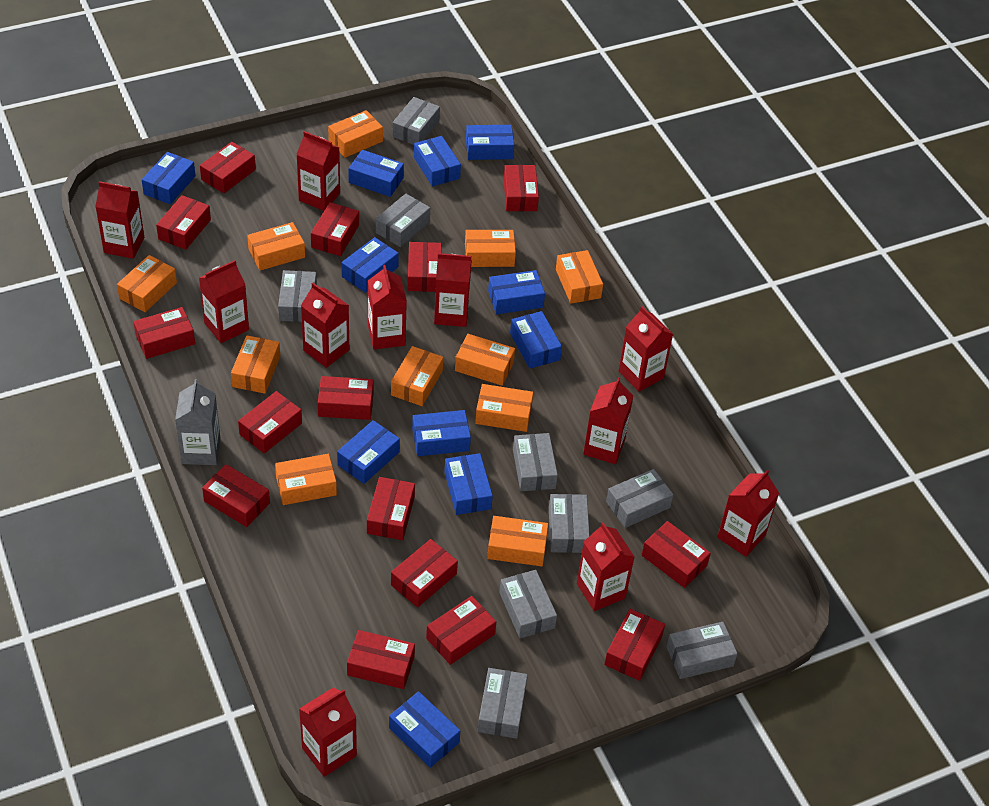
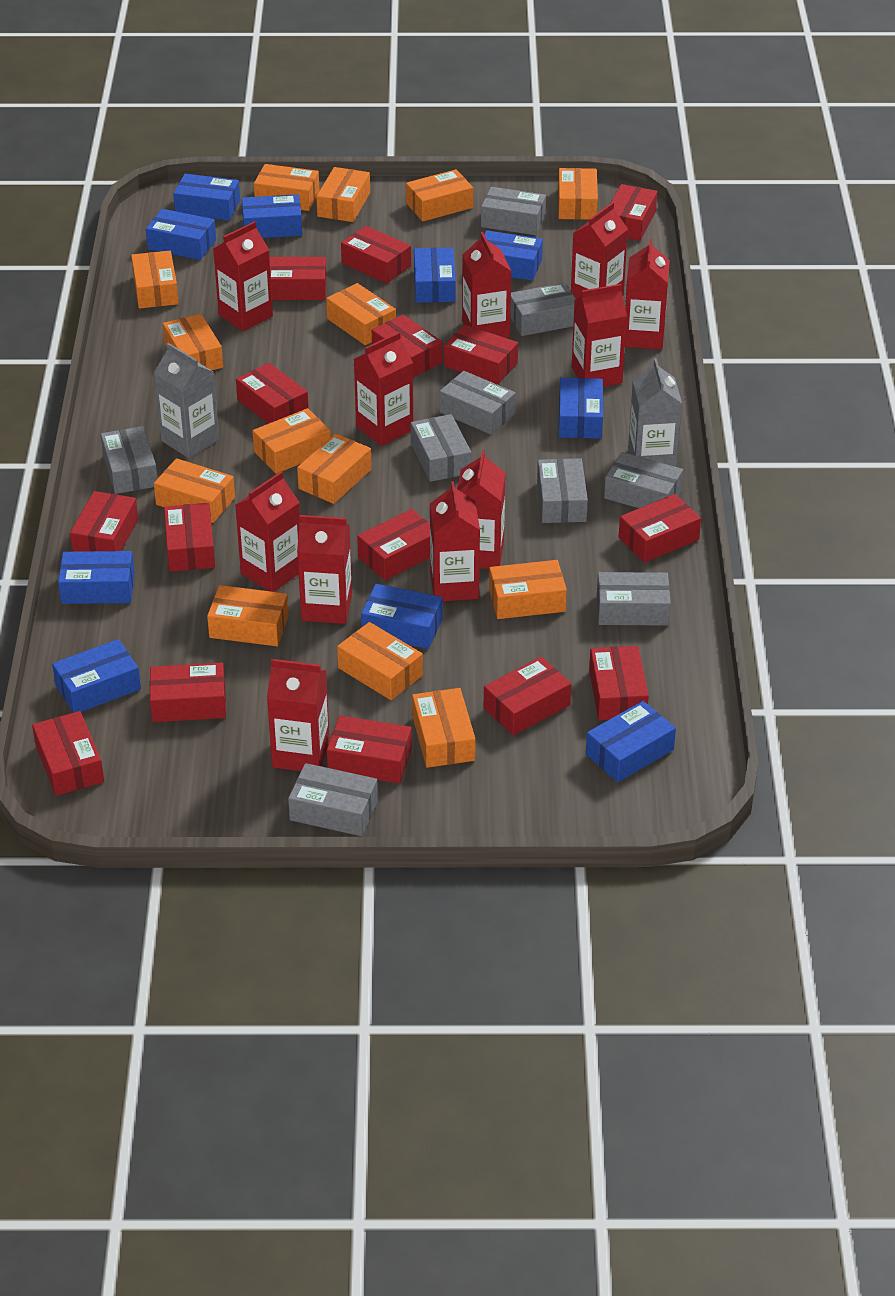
blue box: 11 -> 10
grey carton: 1 -> 2
orange box: 11 -> 14

